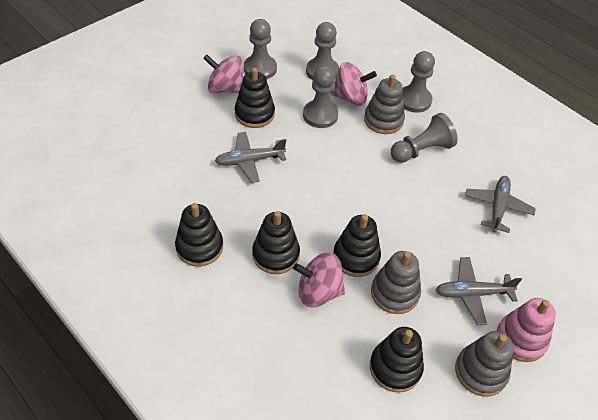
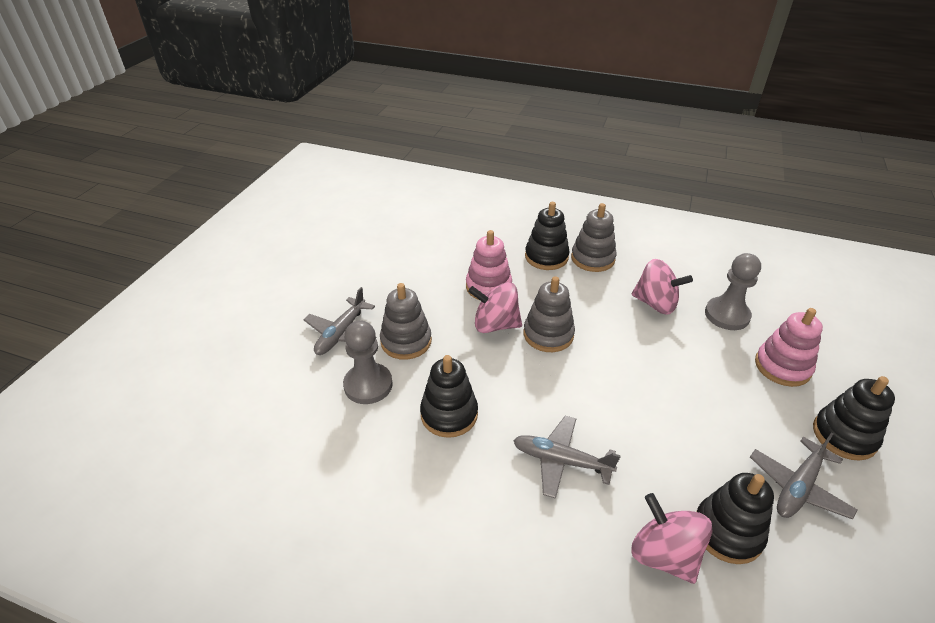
black stacking toy: 5 -> 4
grey pawn: 5 -> 2
pink stacking toy: 1 -> 2

